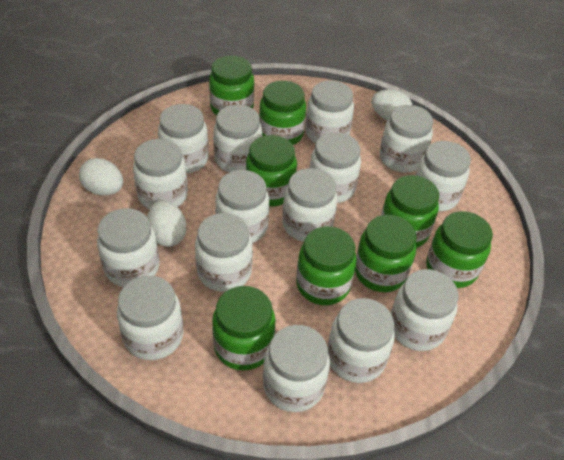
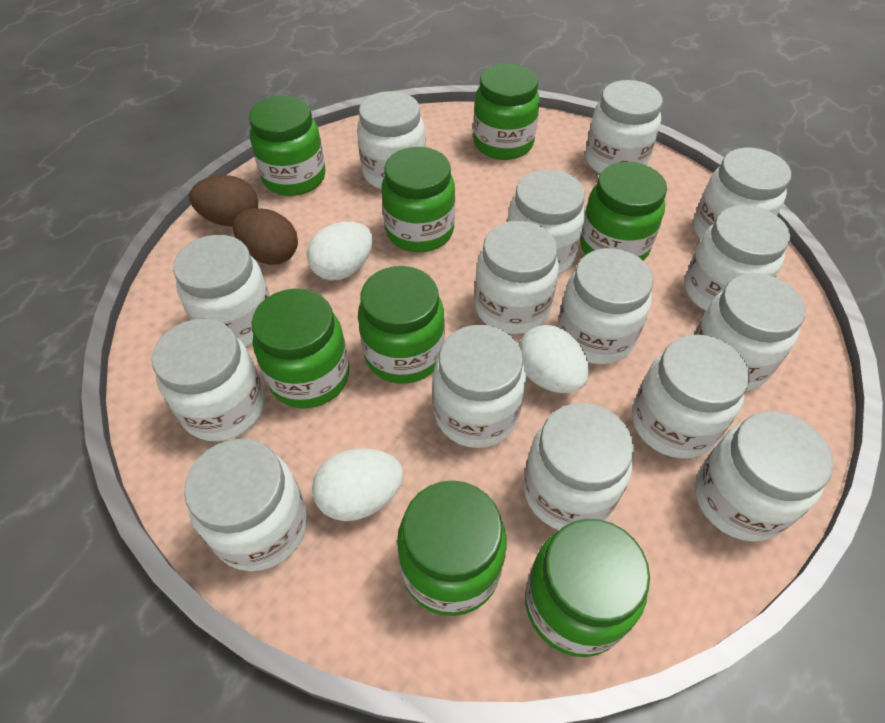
brown egg: 0 -> 2

